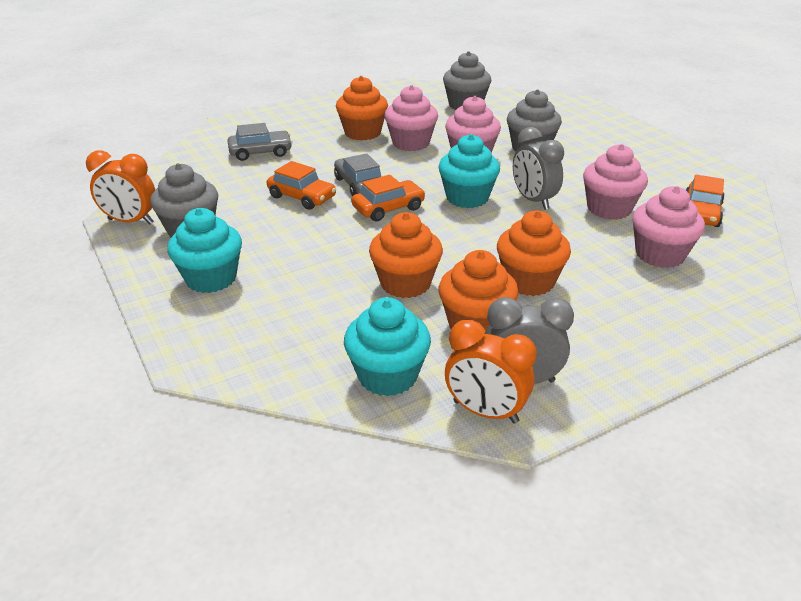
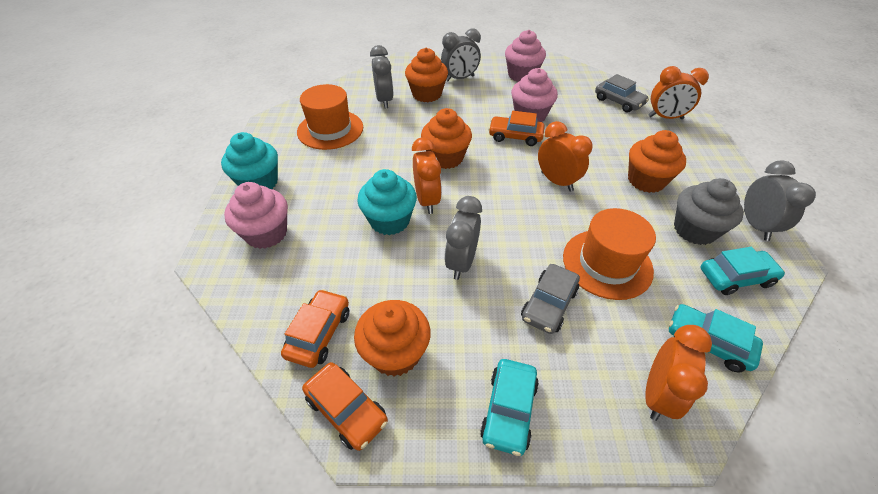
grey clock: 2 -> 4
grey cupcake: 3 -> 1
orange clock: 2 -> 4
orange hat: 0 -> 2
pink cupcake: 4 -> 3
turquoise car: 0 -> 3
turquoise cupcake: 3 -> 2

